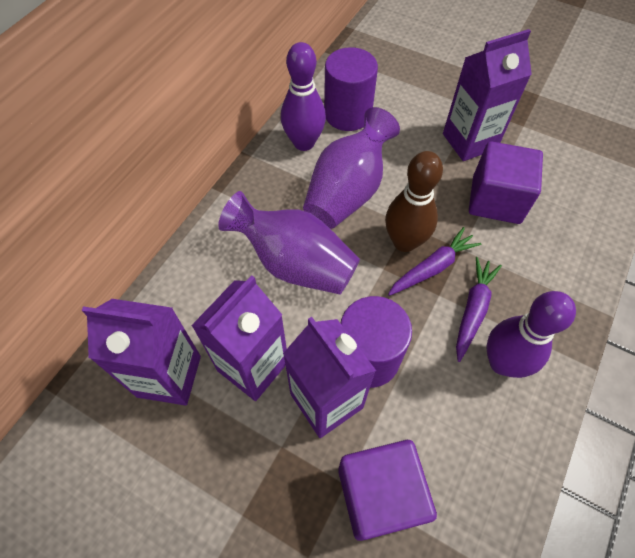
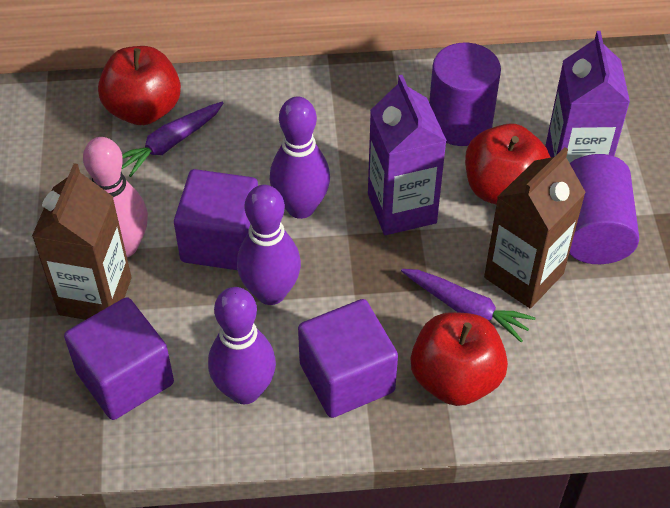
brown bowling pin: 1 -> 0
brown carton: 0 -> 2
pink bowling pin: 0 -> 1
purple bowling pin: 2 -> 3
purple carton: 4 -> 2
purple cube: 2 -> 3
purple vase: 2 -> 0
red apple: 0 -> 3

